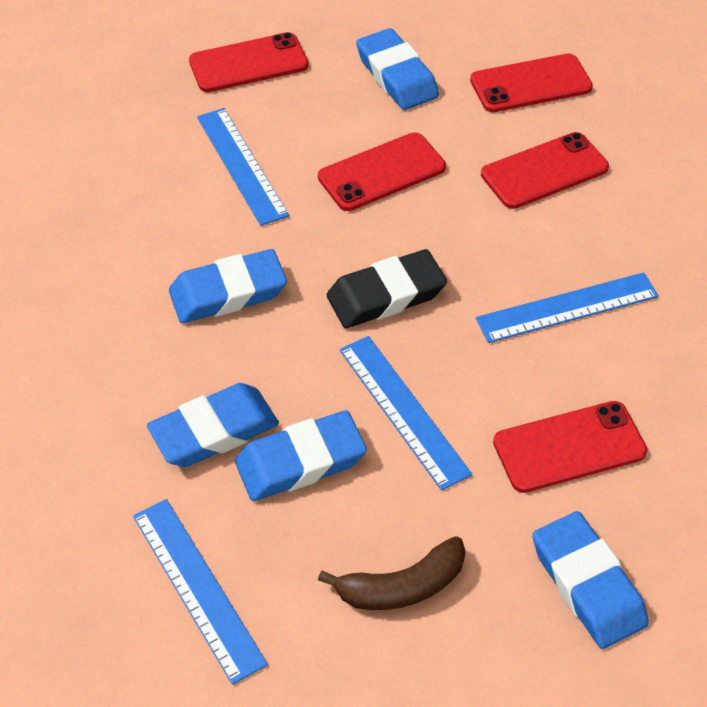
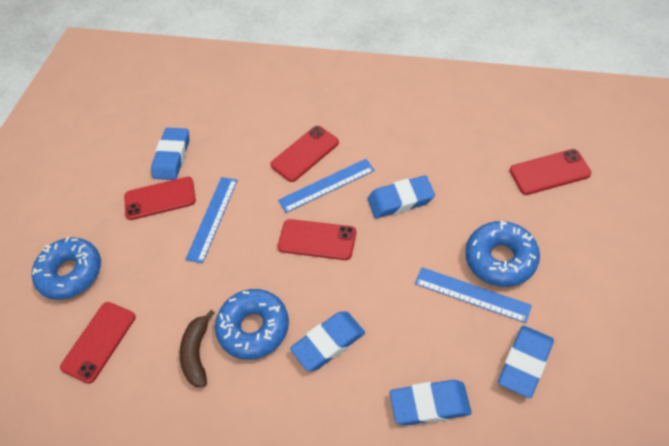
black eraser: 1 -> 0
blue donut: 0 -> 3
blue ruler: 4 -> 3

